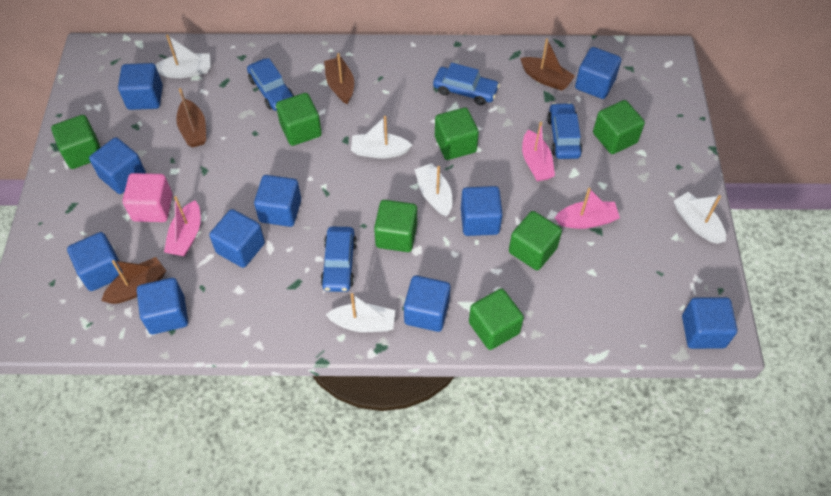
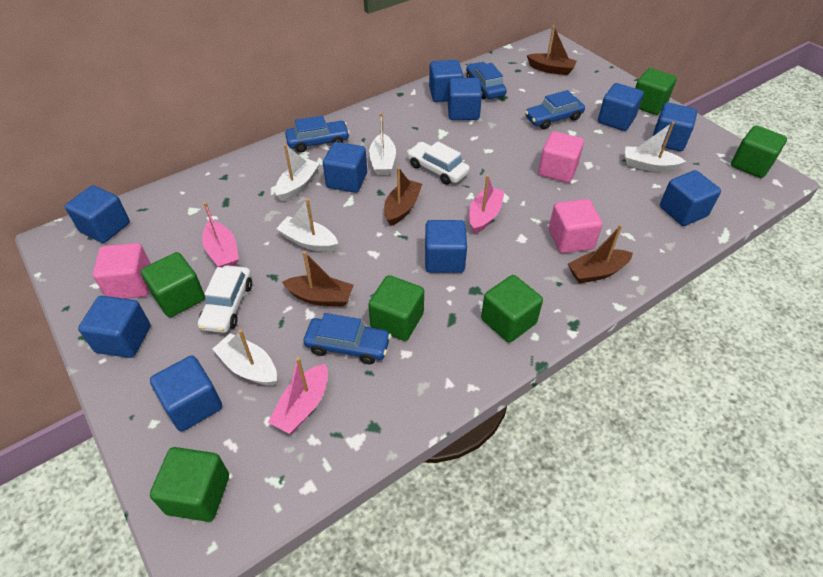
green cube: 7 -> 6
pink cube: 1 -> 3
white car: 0 -> 2

